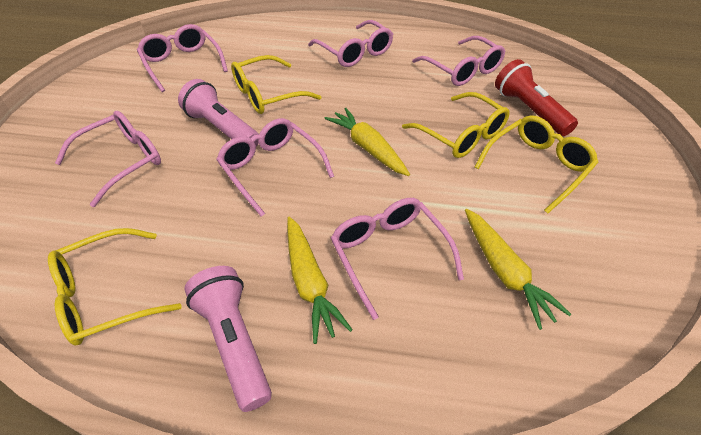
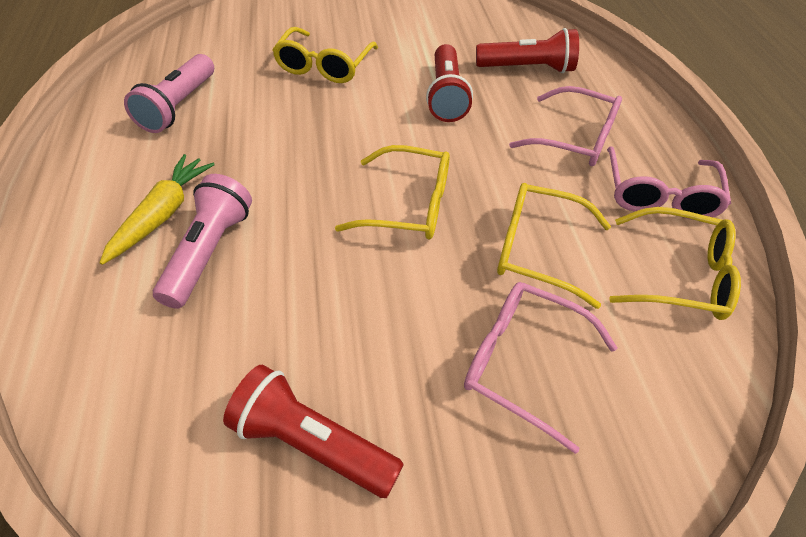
pink glasses: 6 -> 3
red flashlight: 1 -> 3
yellow carrot: 3 -> 1

